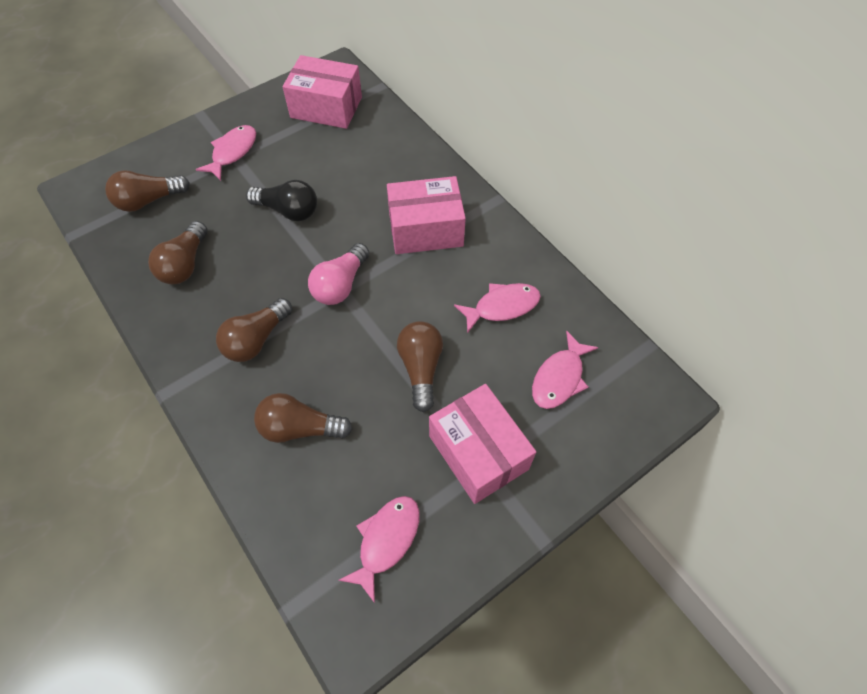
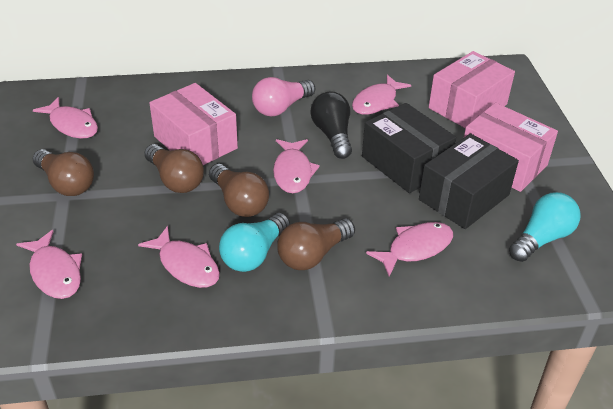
black box: 0 -> 2
brown light bulb: 5 -> 4
pink fish: 4 -> 6
turquoise light bulb: 0 -> 2

